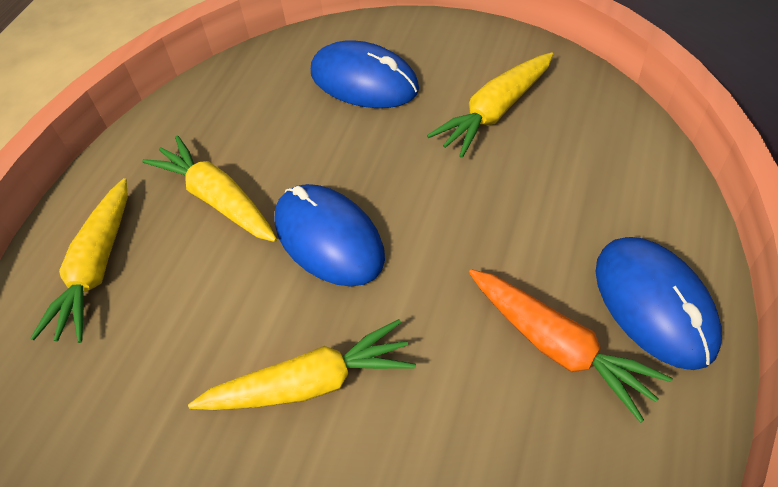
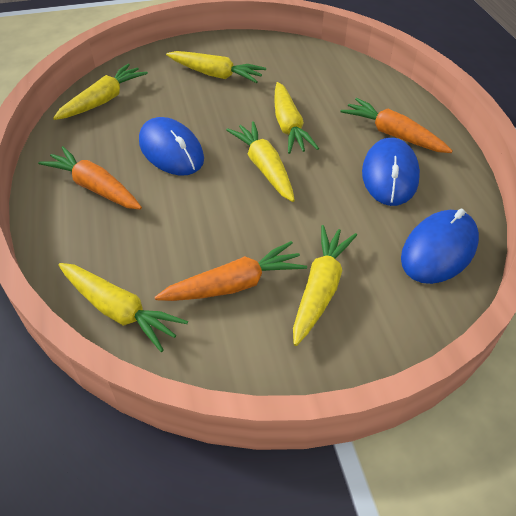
orange carrot: 1 -> 3
yellow carrot: 4 -> 6

